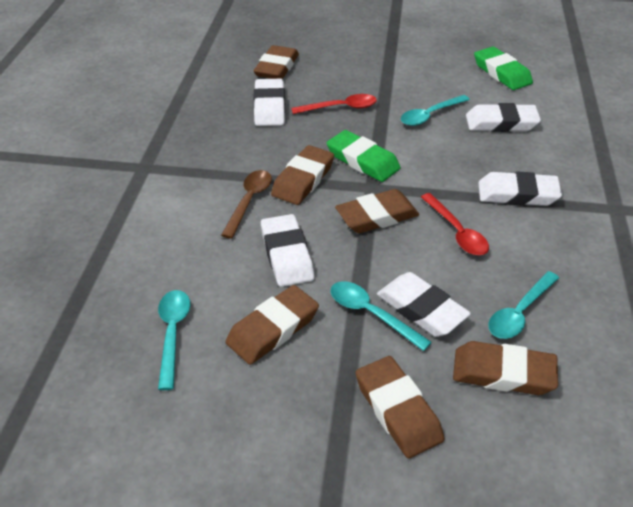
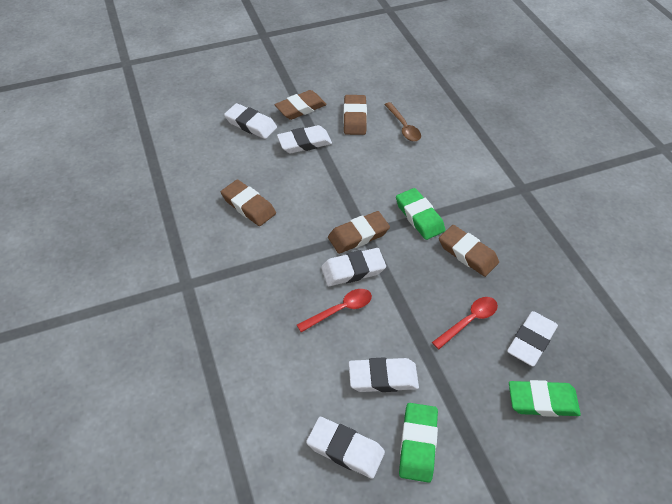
brown eraser: 6 -> 5
green eraser: 2 -> 3
turquoise spoon: 4 -> 0
white eraser: 5 -> 6

